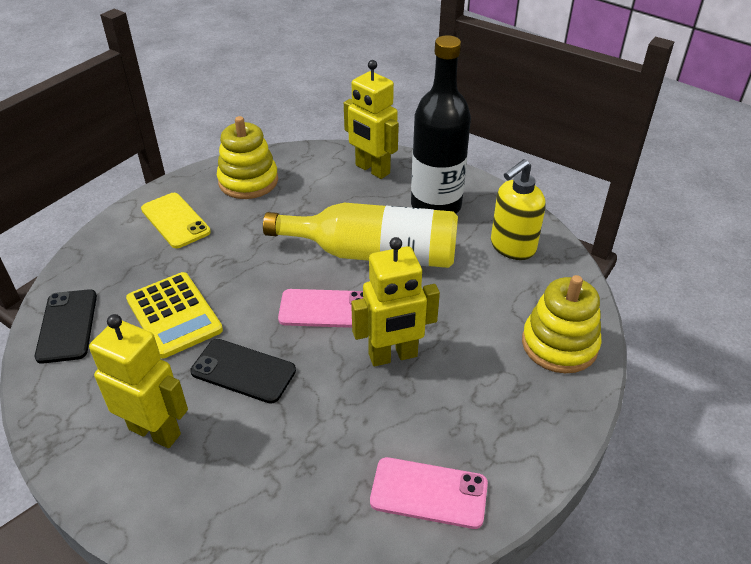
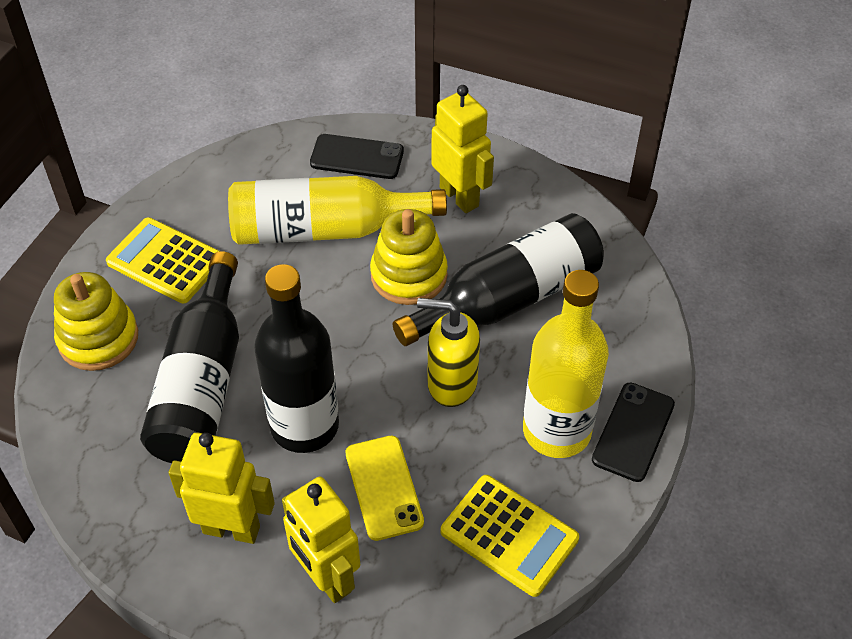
black bottle: 1 -> 3
pink phone: 2 -> 0
yellow bottle: 1 -> 2
yellow calculator: 1 -> 2

